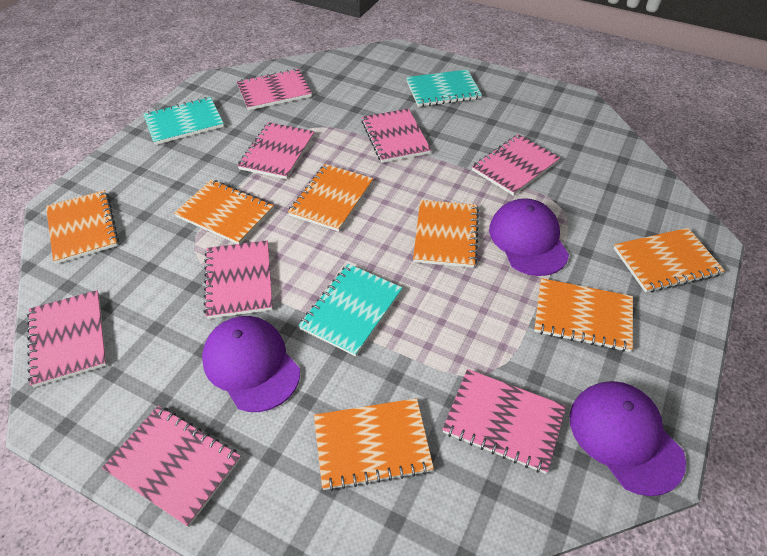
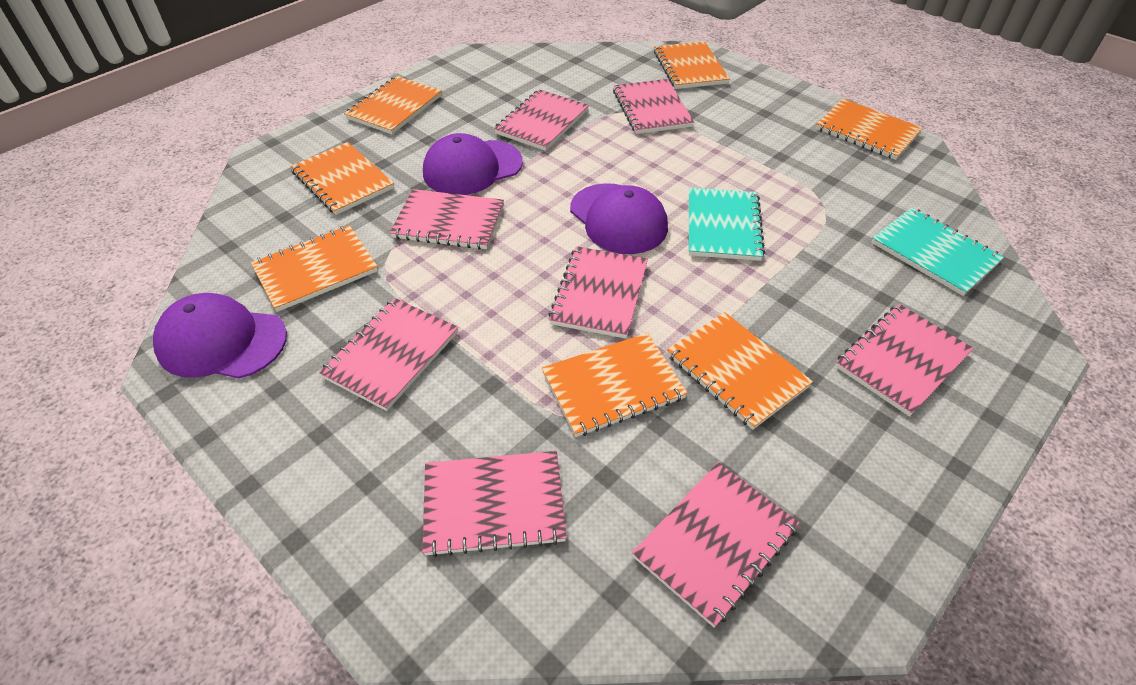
turquoise notebook: 3 -> 2

